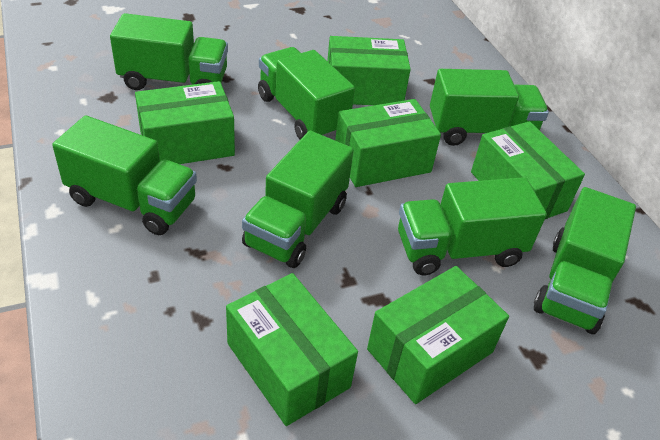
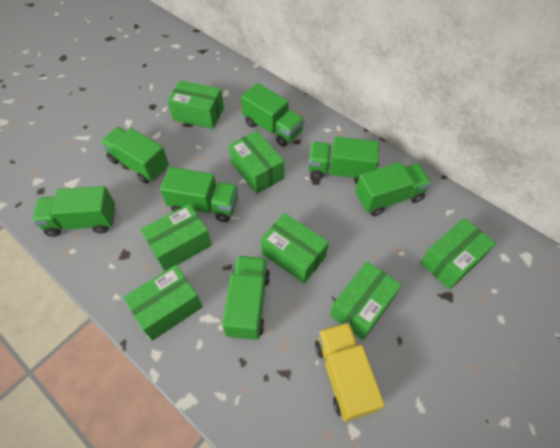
green box: 6 -> 7
yellow truck: 0 -> 1

